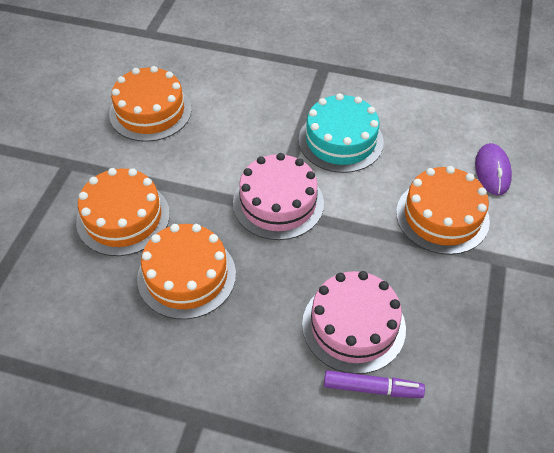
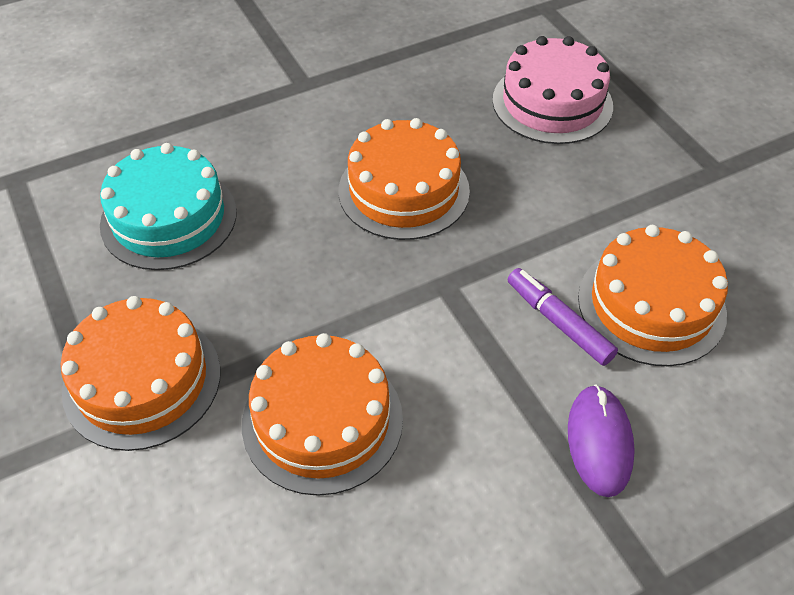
pink cake: 2 -> 1

